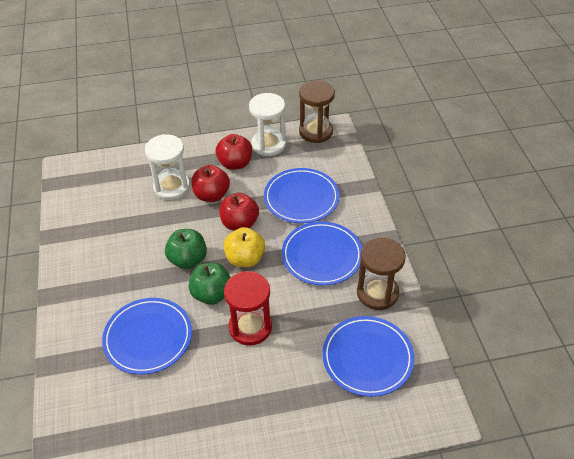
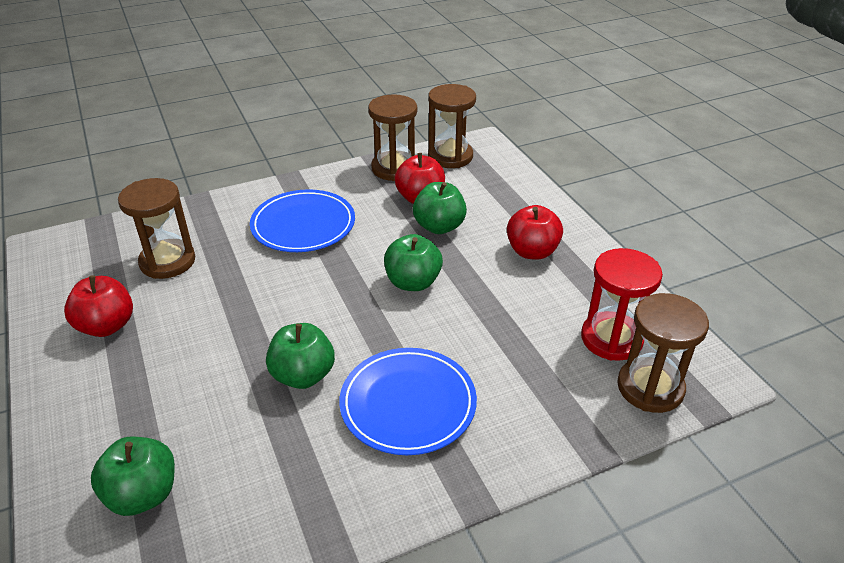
blue plate: 4 -> 2
brown hourglass: 2 -> 4
green apple: 2 -> 4
white hourglass: 2 -> 0
yellow apple: 1 -> 0

